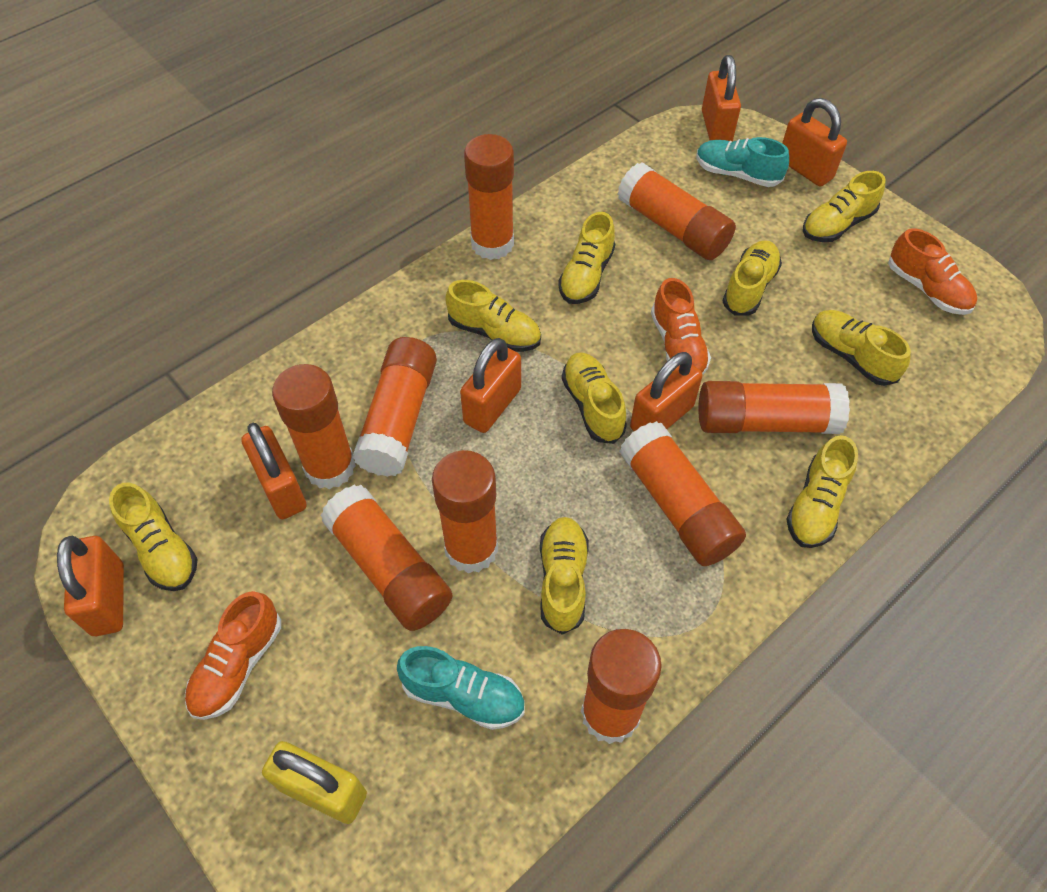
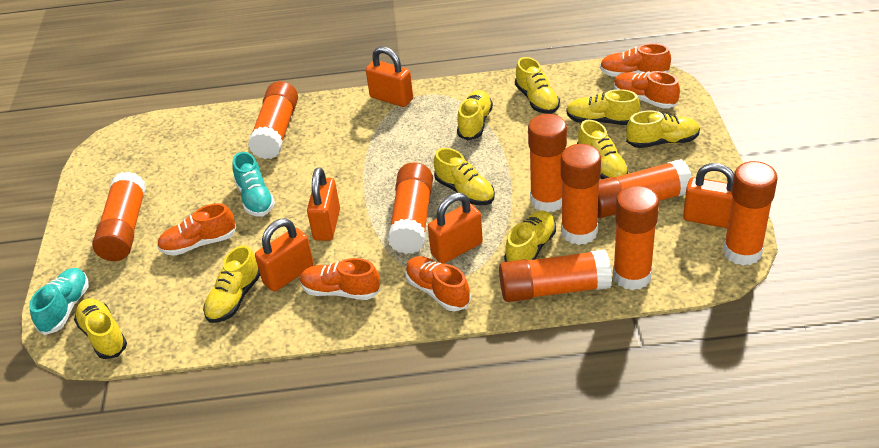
orange padlock: 6 -> 5
orange shoe: 3 -> 5
yellow padlock: 1 -> 0

